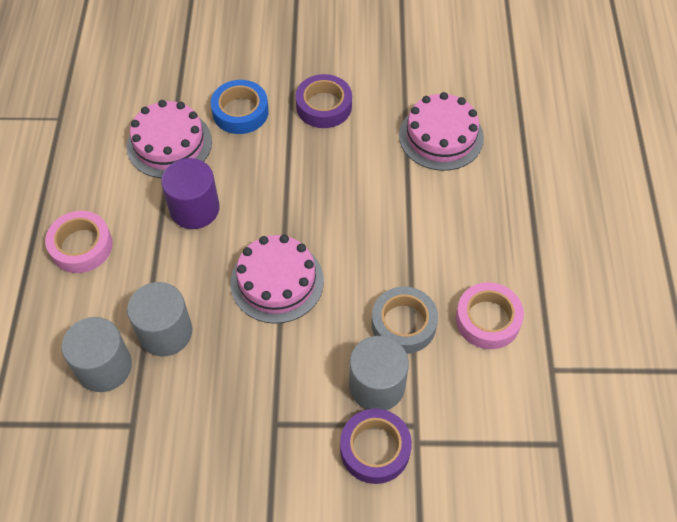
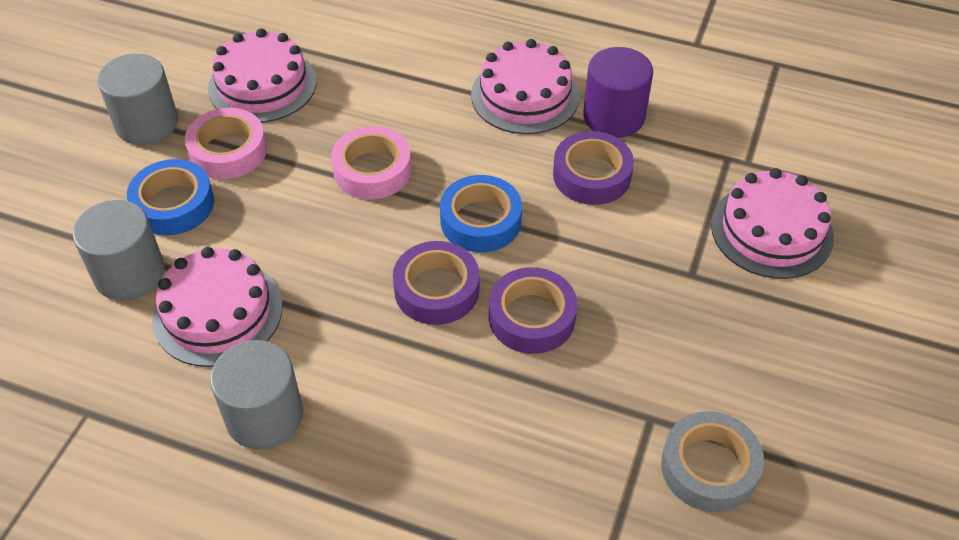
blue tape: 1 -> 2
pink cake: 3 -> 4
purple tape: 2 -> 3

